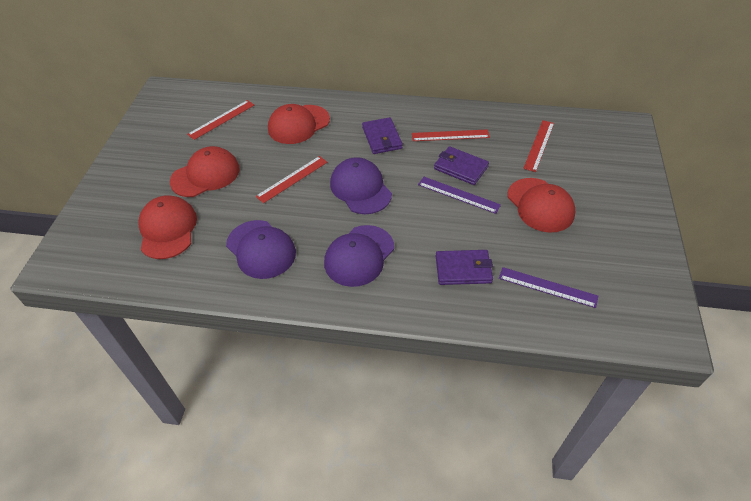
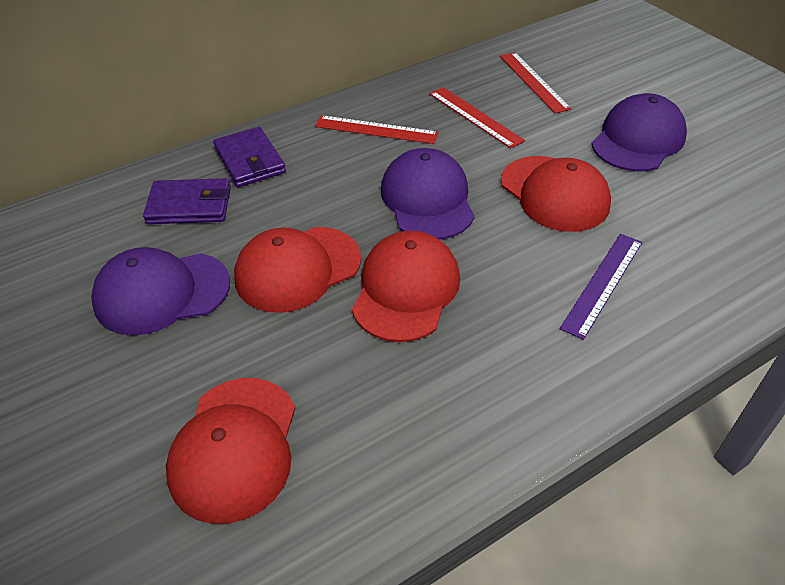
purple ruler: 2 -> 1
purple wallet: 3 -> 2
red ruler: 4 -> 3

